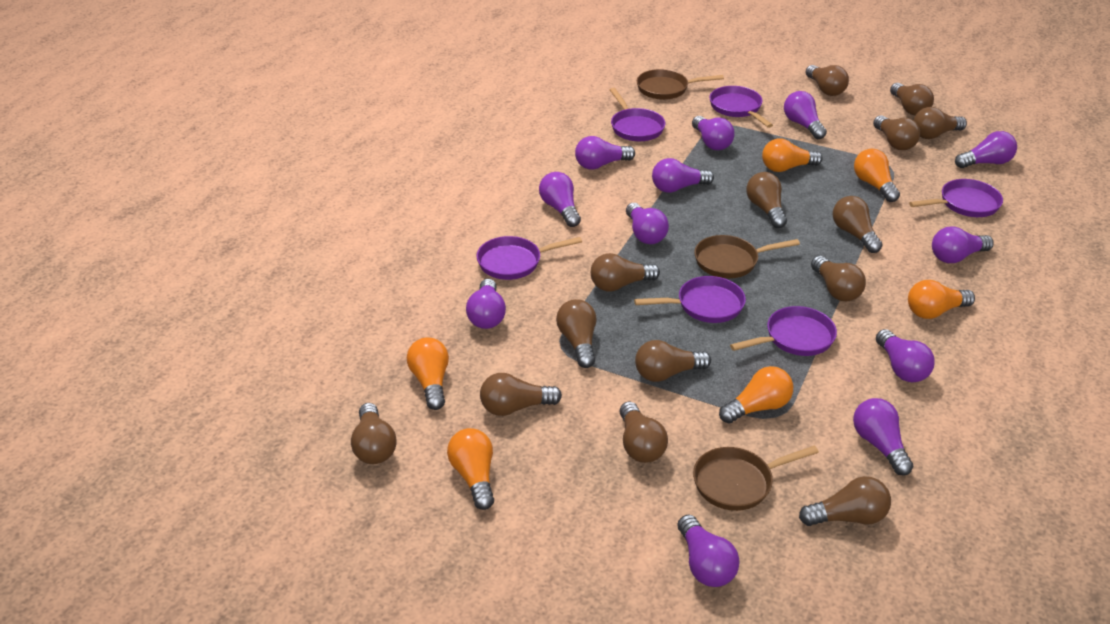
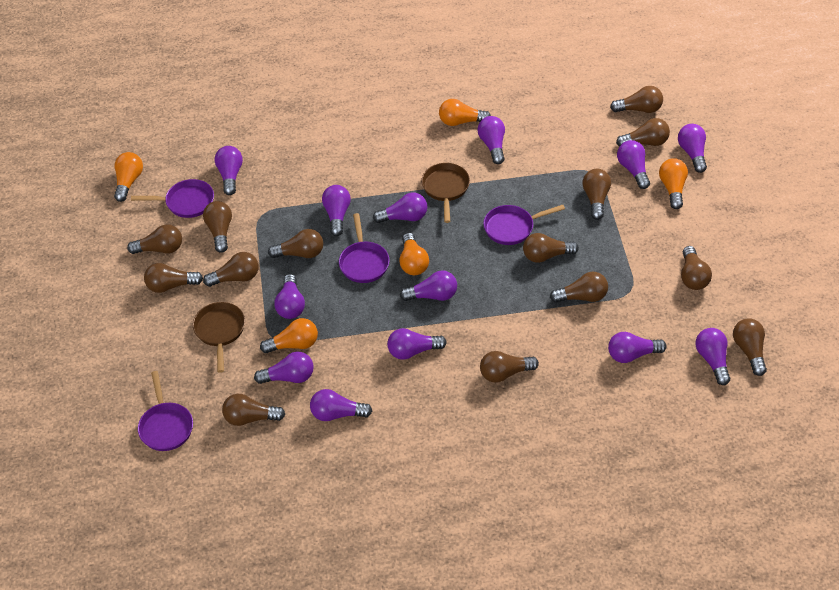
brown pan: 3 -> 2
orange light bulb: 6 -> 5
purple light bulb: 12 -> 13
purple pan: 6 -> 4

